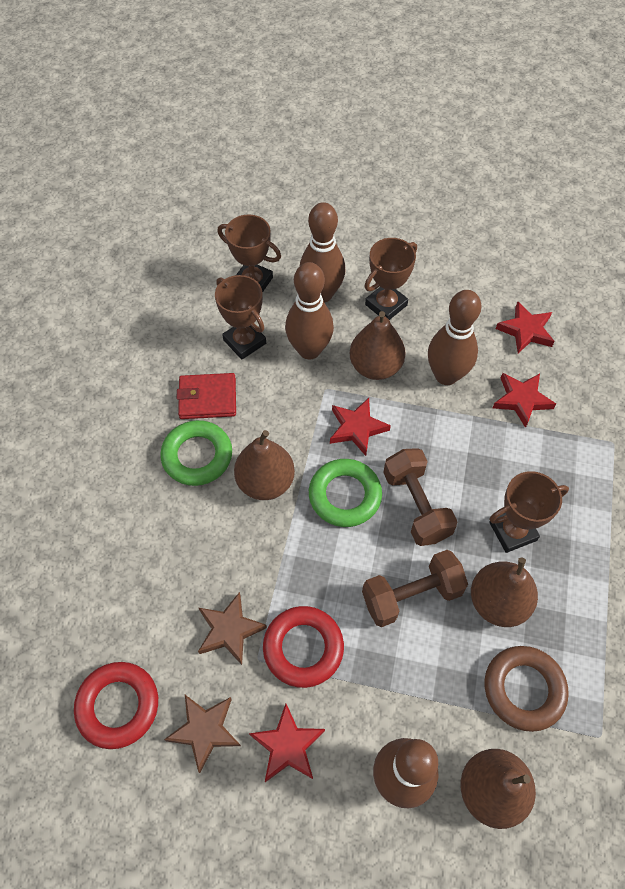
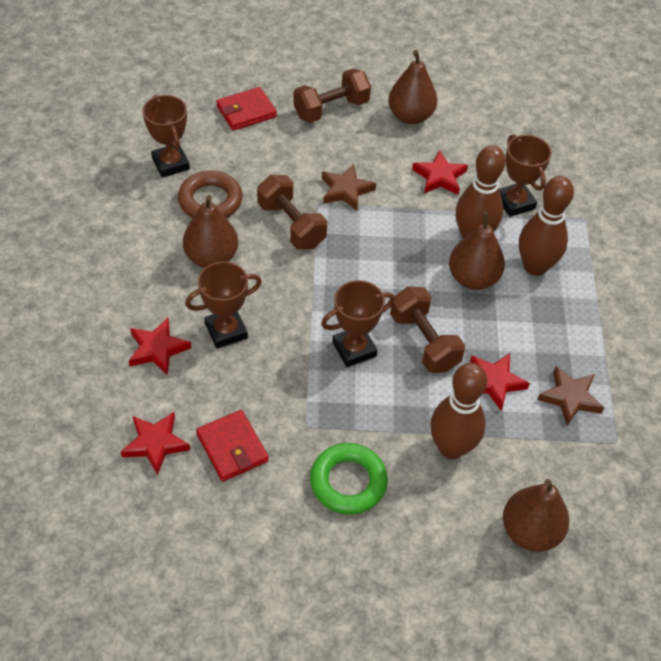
brown bowling pin: 4 -> 3
brown dumbbell: 2 -> 3
green ring: 2 -> 1
red ring: 2 -> 0
red wallet: 1 -> 2

